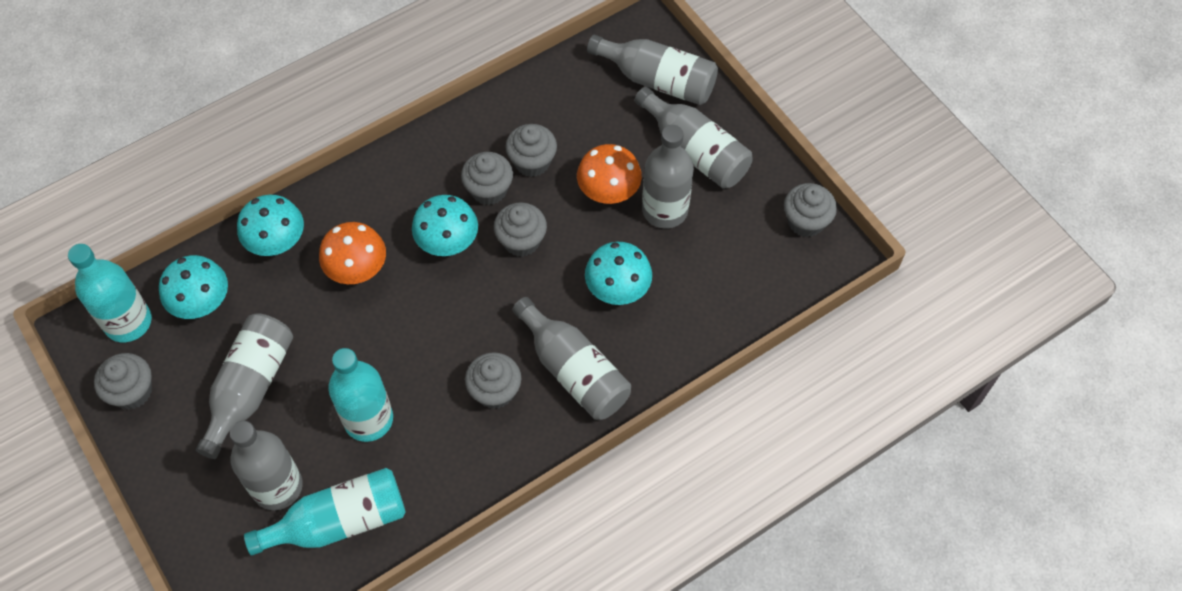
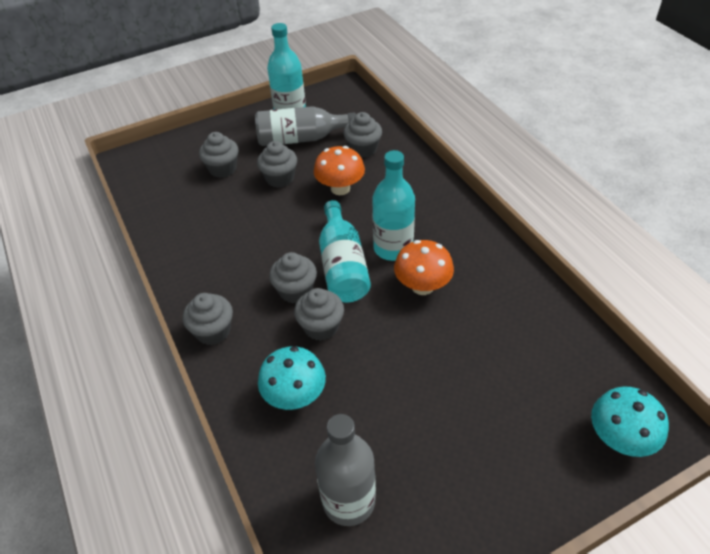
grey bottle: 6 -> 2
turquoise mushroom: 4 -> 2

